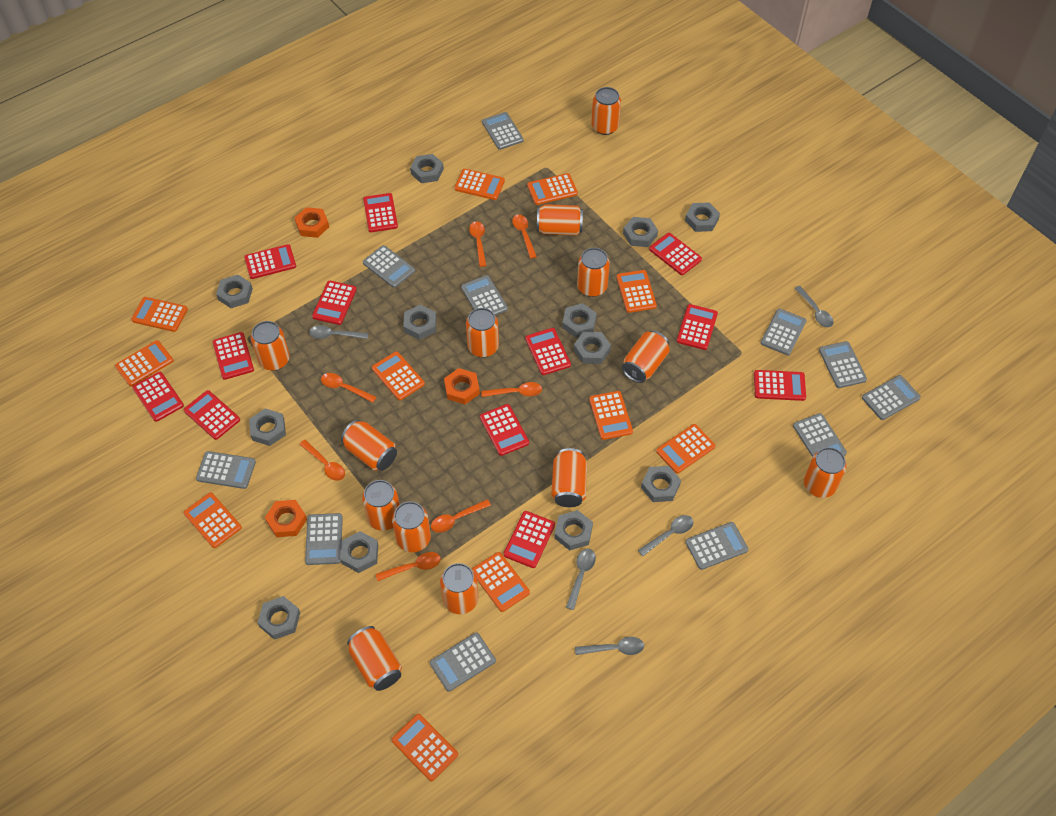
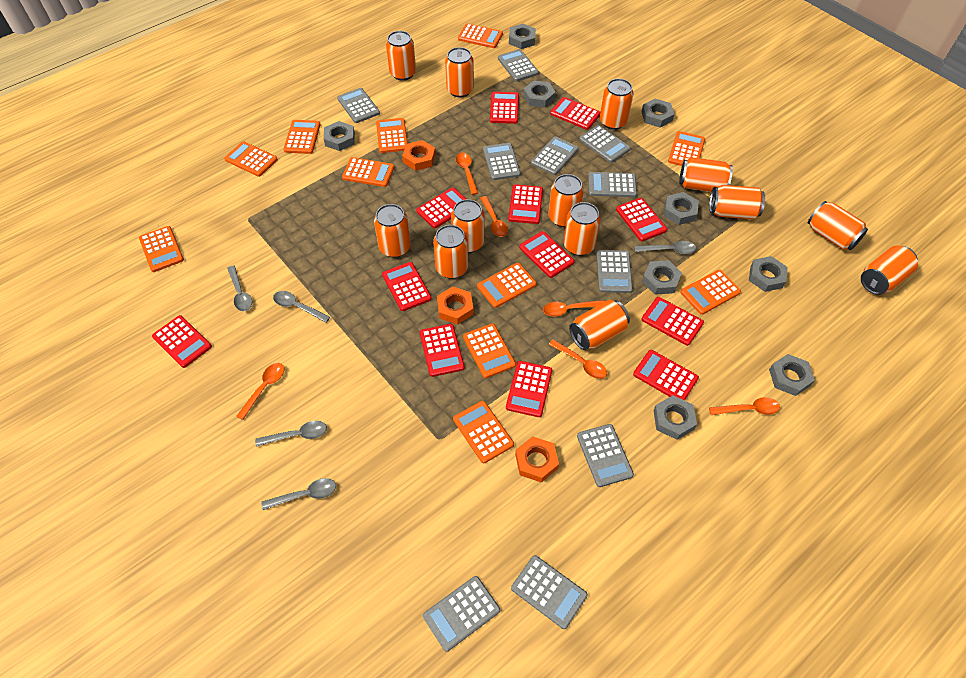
grey calculator: 11 -> 10
grey nut: 12 -> 9
orange spoon: 7 -> 6

